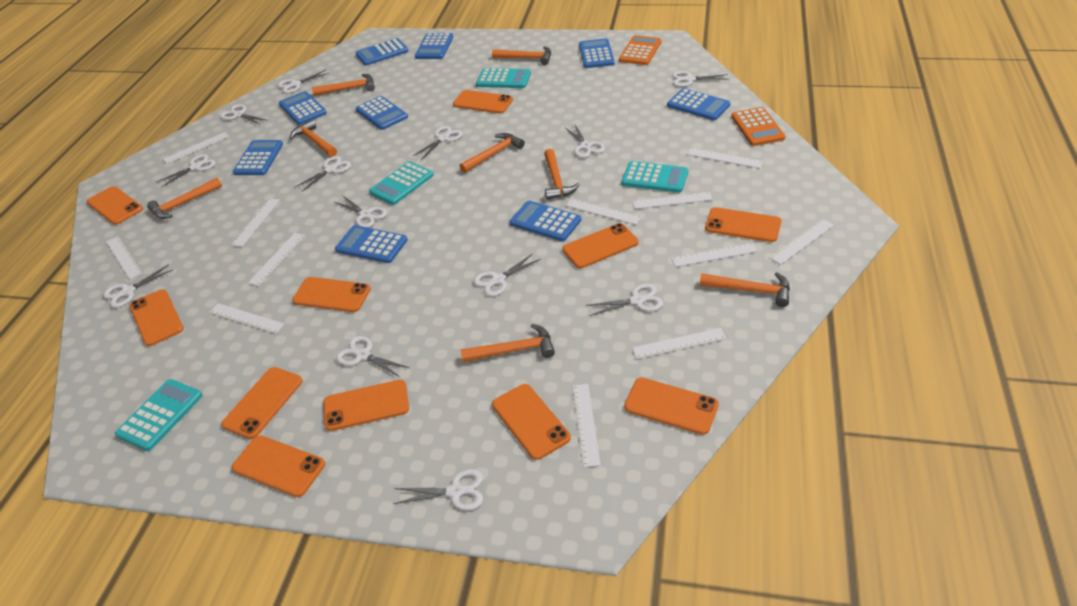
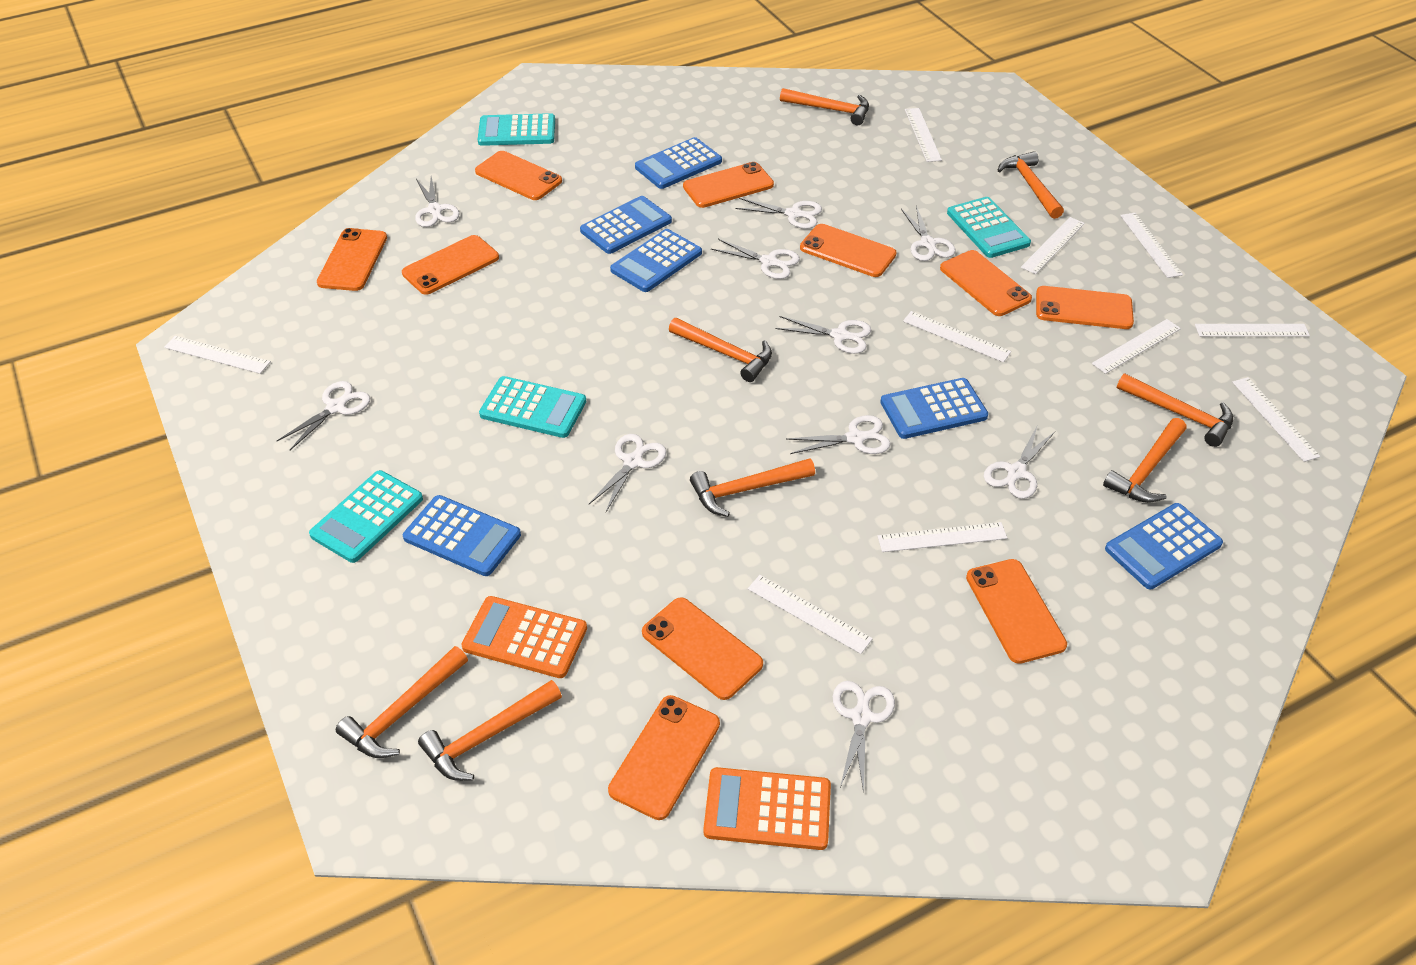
blue calculator: 9 -> 6
orange phone: 11 -> 10
white ruler: 12 -> 10
white scissors: 13 -> 10

